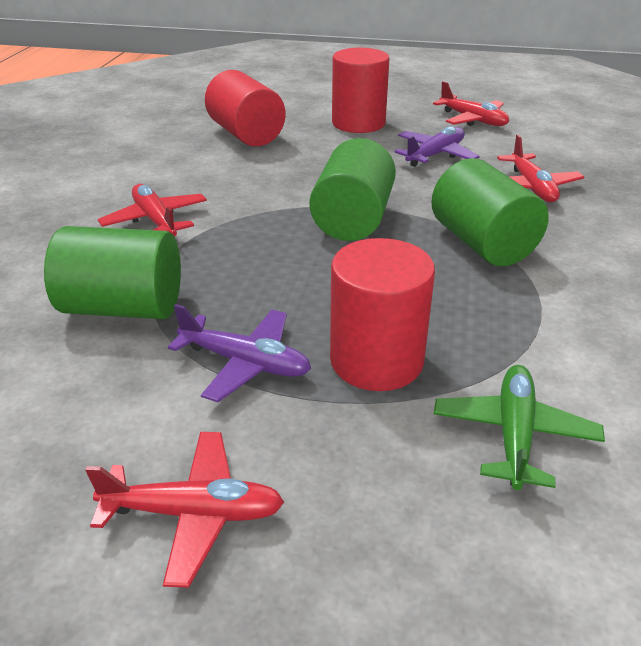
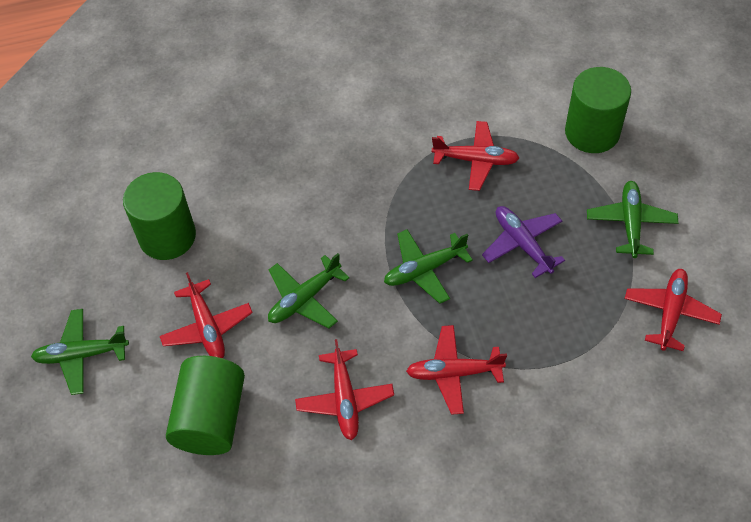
green plane: 1 -> 4
purple plane: 2 -> 1
red cylinder: 3 -> 0
red plane: 4 -> 5

